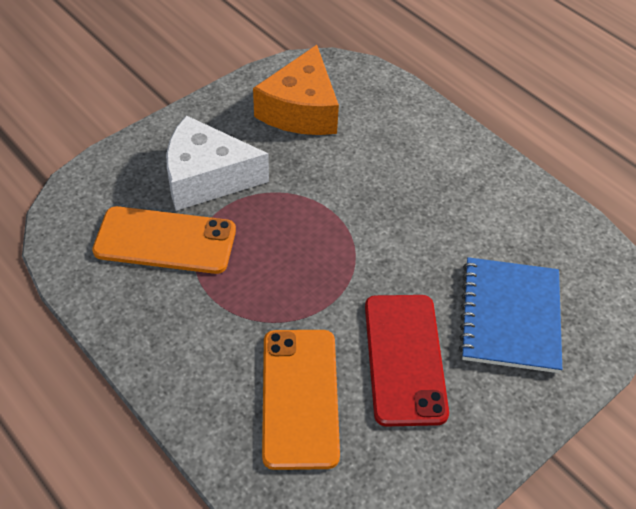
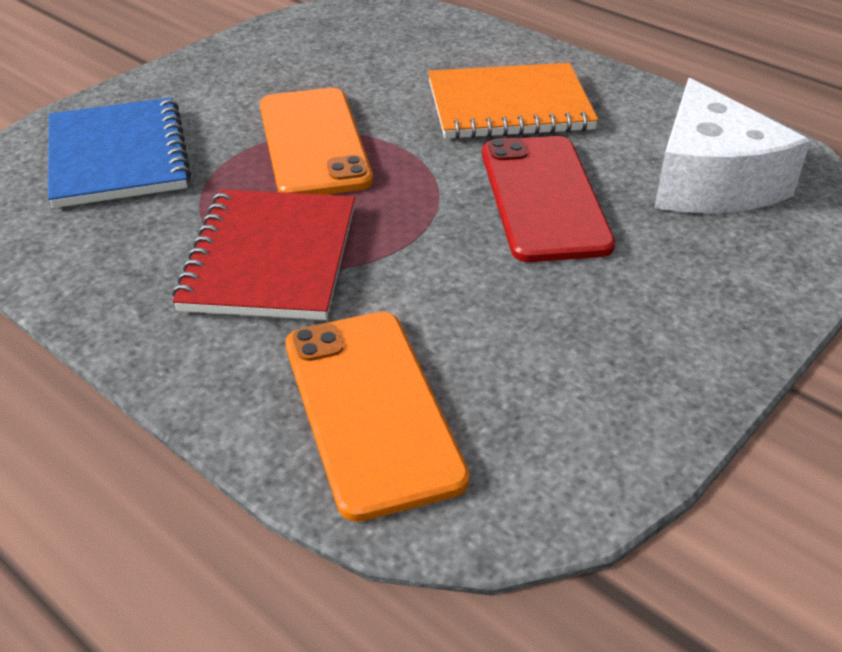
orange cheese: 1 -> 0
orange notebook: 0 -> 1
red notebook: 0 -> 1

